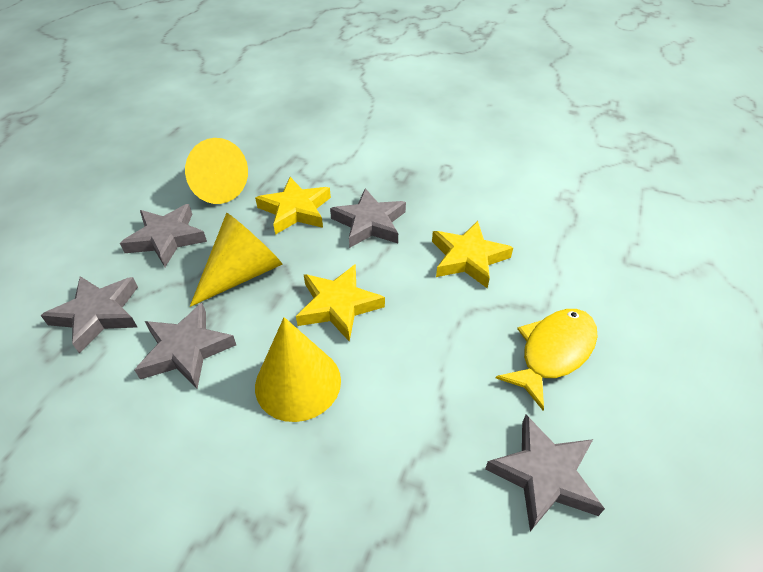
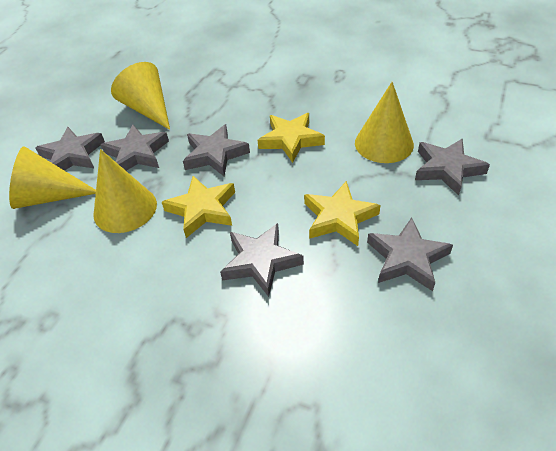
grey star: 5 -> 6
yellow cone: 3 -> 4
yellow fish: 1 -> 0

